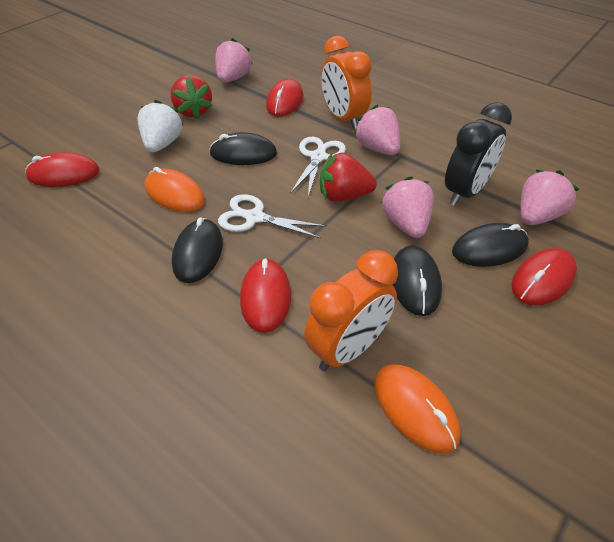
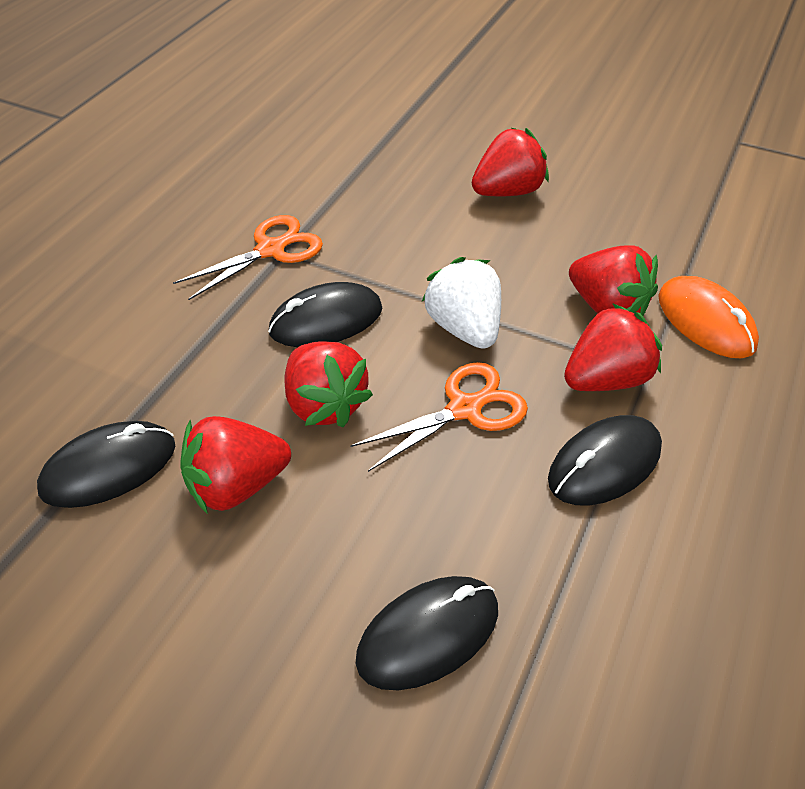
black clock: 1 -> 0
orange clock: 2 -> 0
orange mouse: 2 -> 1
orange scissors: 0 -> 2
pink strawberry: 4 -> 0
red mouse: 4 -> 0
red strawberry: 2 -> 5
white scissors: 2 -> 0

